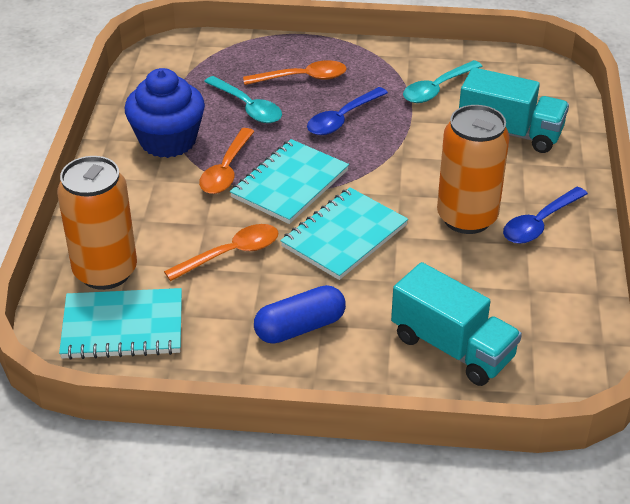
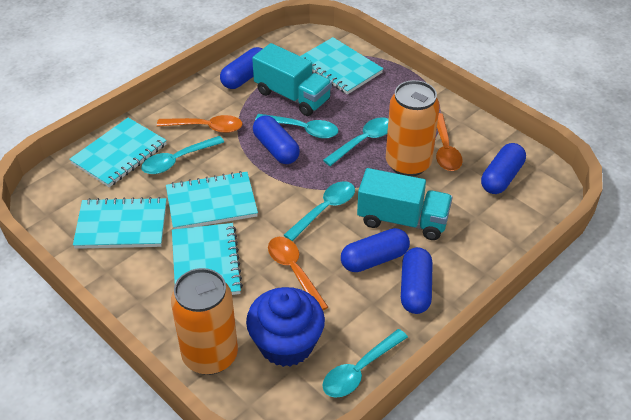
blue capsule: 1 -> 5
blue spoon: 2 -> 0
turquoise notebook: 3 -> 5
turquoise spoon: 2 -> 5

